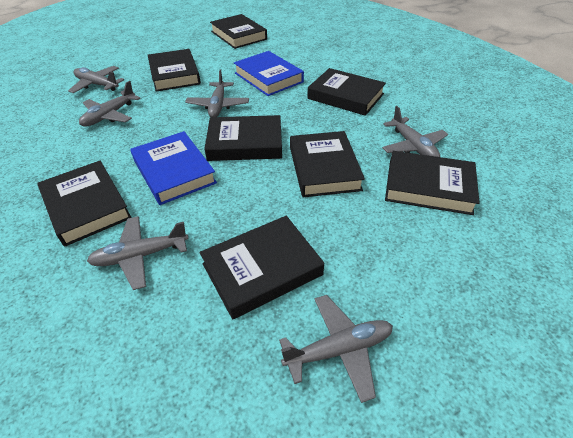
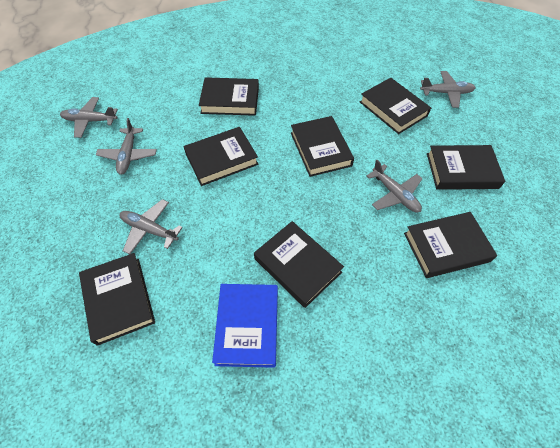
blue book: 2 -> 1
grey plane: 6 -> 5

